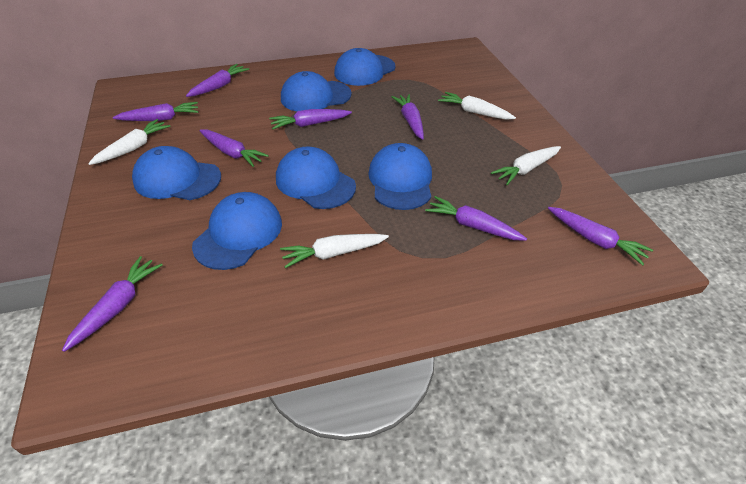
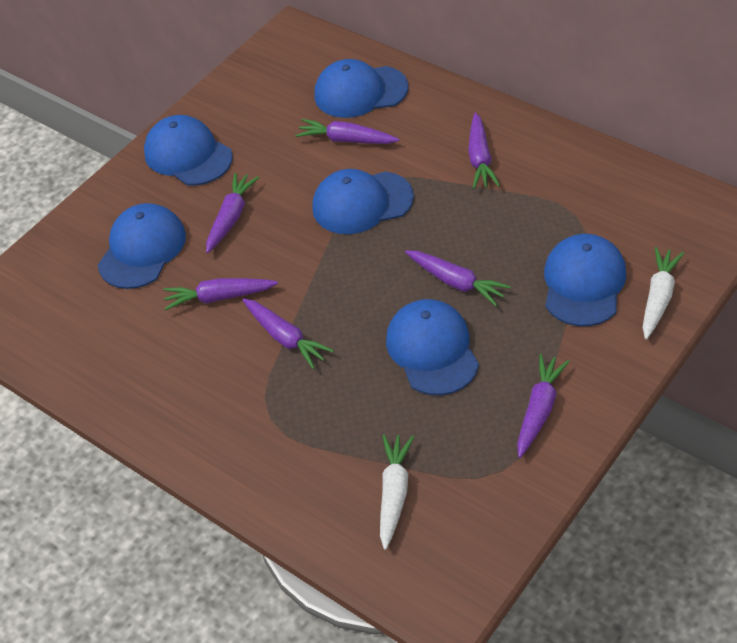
purple carrot: 8 -> 7
white carrot: 4 -> 2

